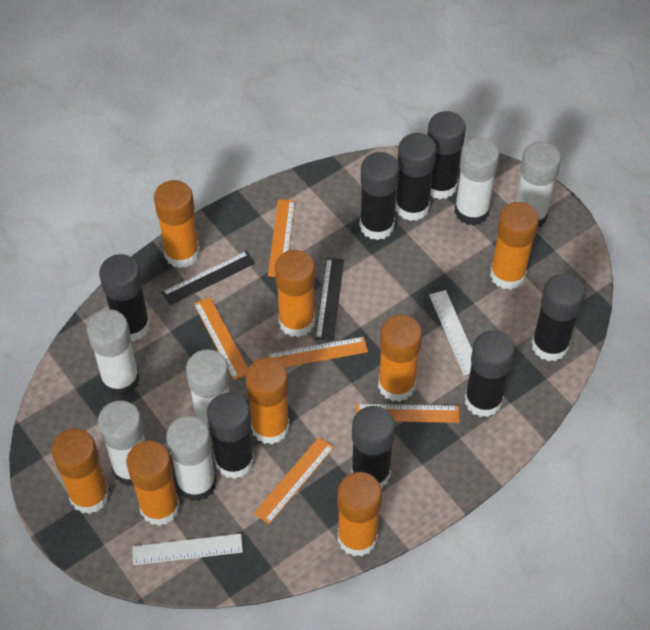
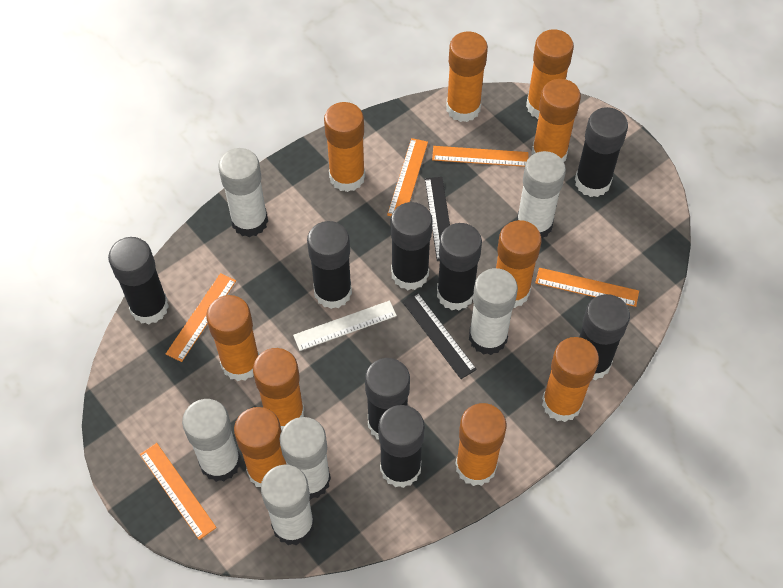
orange glue stick: 8 -> 10
white ruler: 2 -> 1

